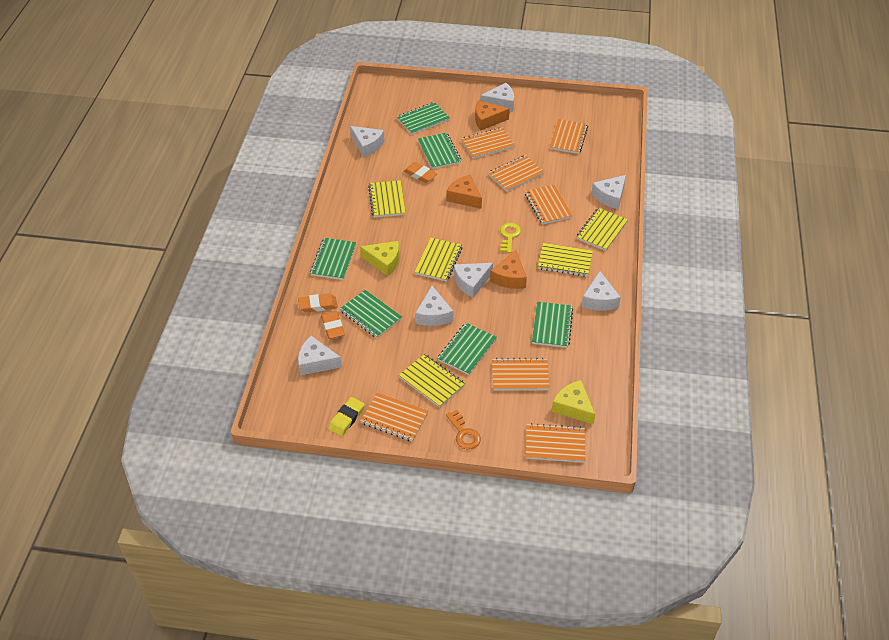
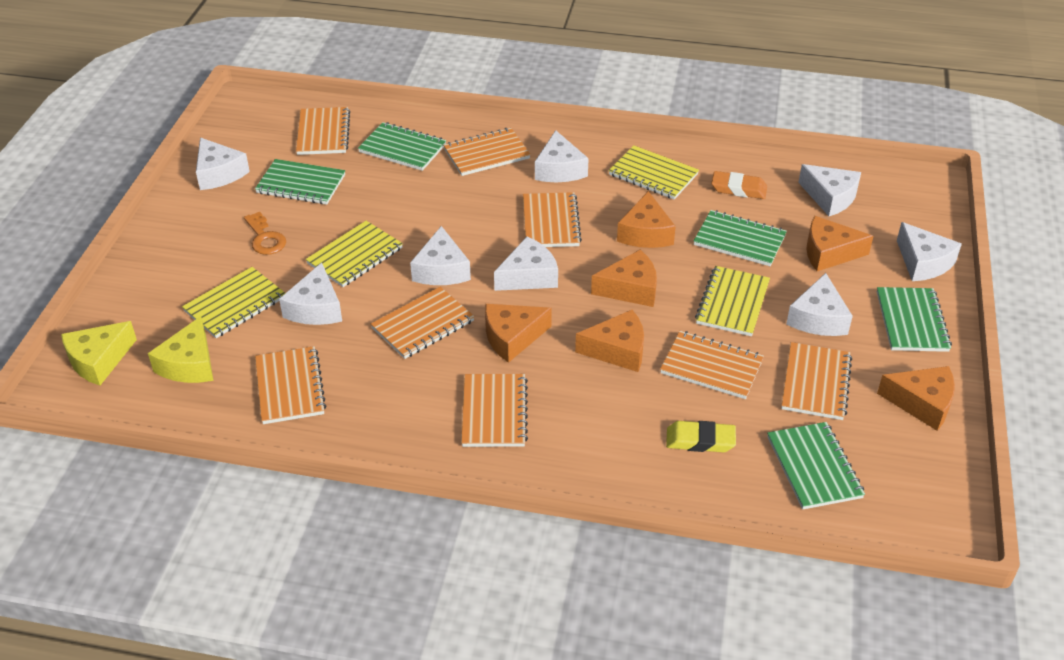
green notebook: 6 -> 5
orange cheese: 3 -> 6
orange eraser: 3 -> 1
orange notebook: 7 -> 8
white cheese: 7 -> 8
yellow key: 1 -> 0
yellow notebook: 5 -> 4

